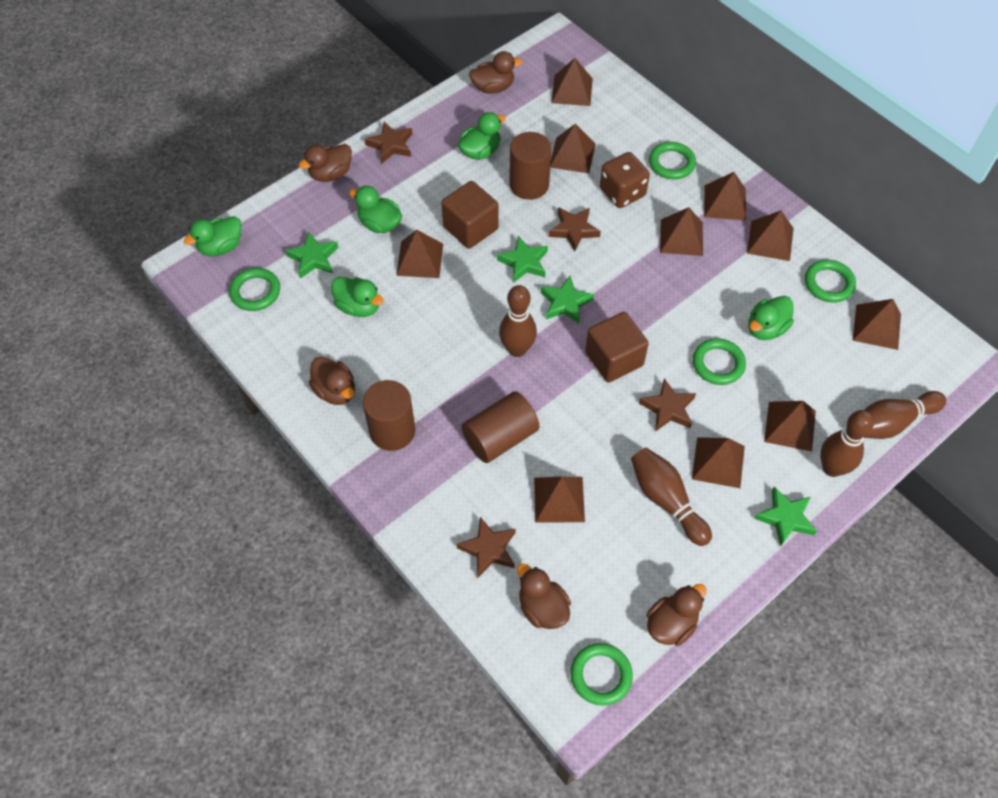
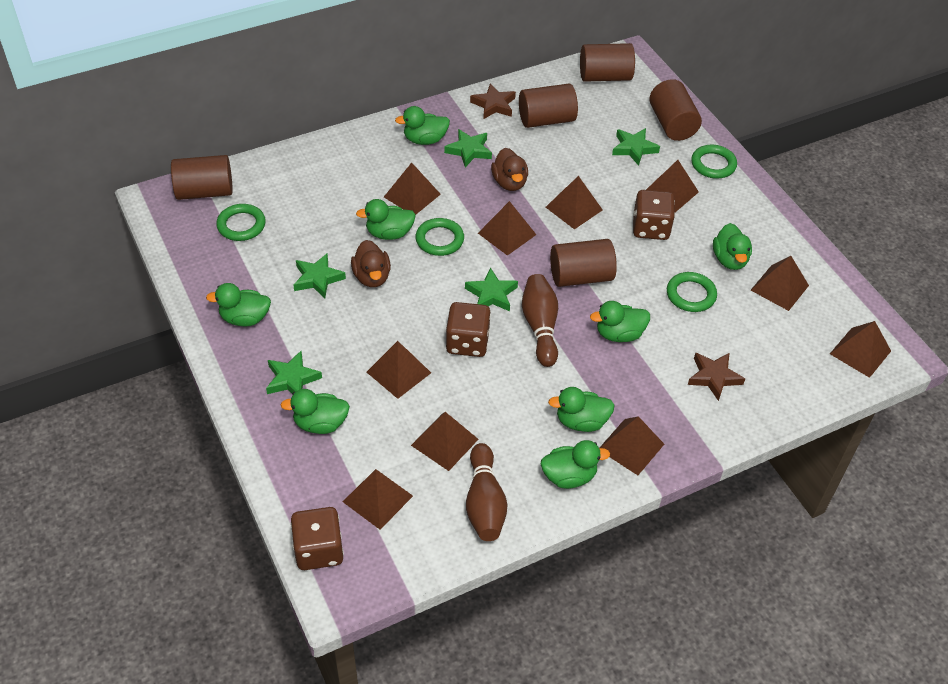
brown bowling pin: 4 -> 2
brown cube: 2 -> 0
brown cylinder: 3 -> 5
brown dice: 1 -> 3
brown duck: 5 -> 2
brown star: 4 -> 2
green duck: 5 -> 8
green ring: 5 -> 4
green star: 4 -> 5

